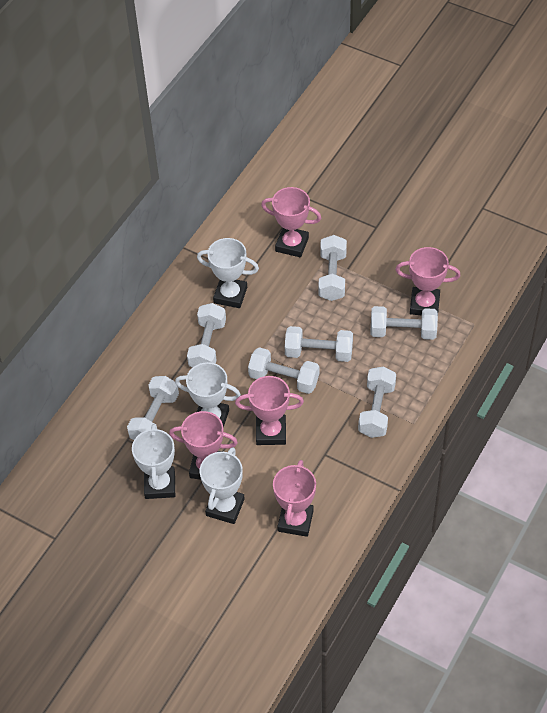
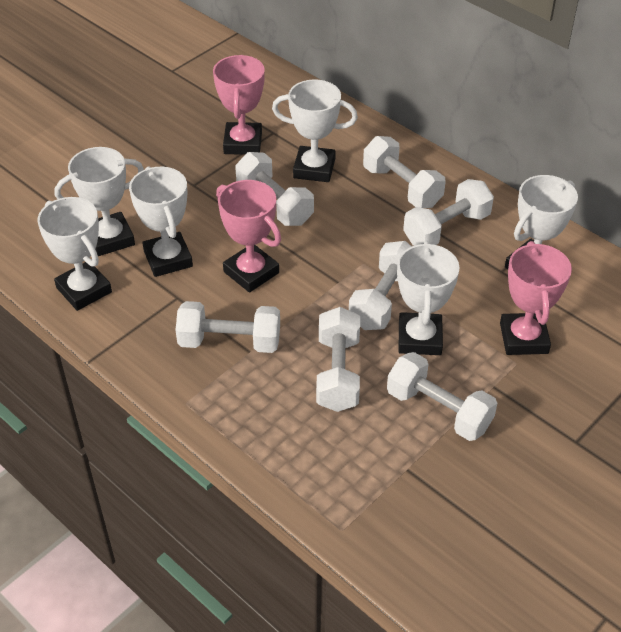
pink trophy: 5 -> 3
white trophy: 4 -> 6

